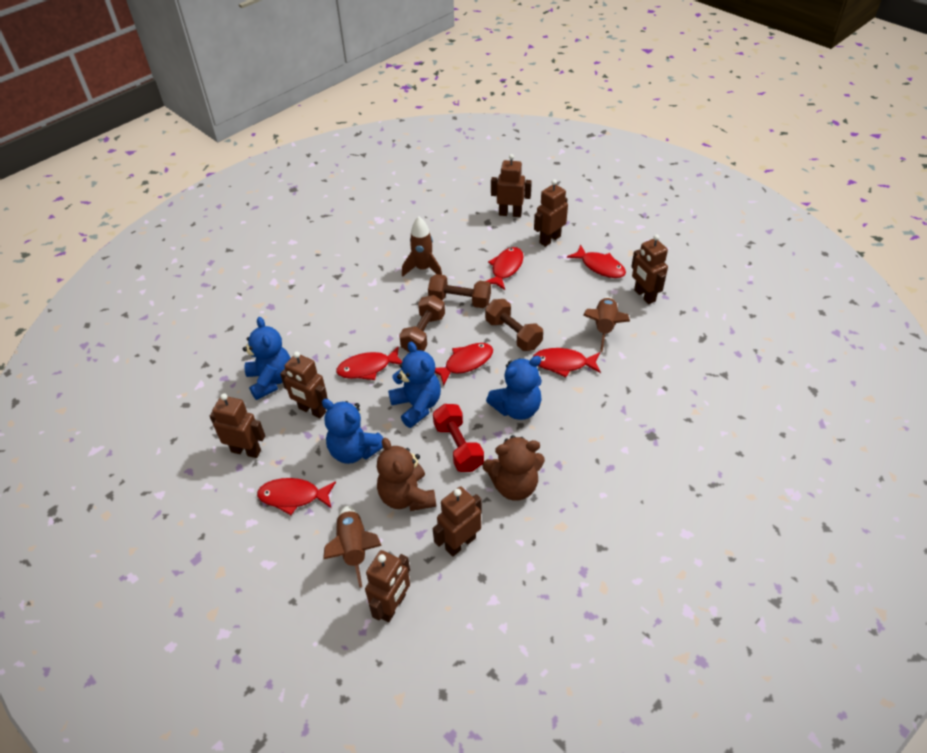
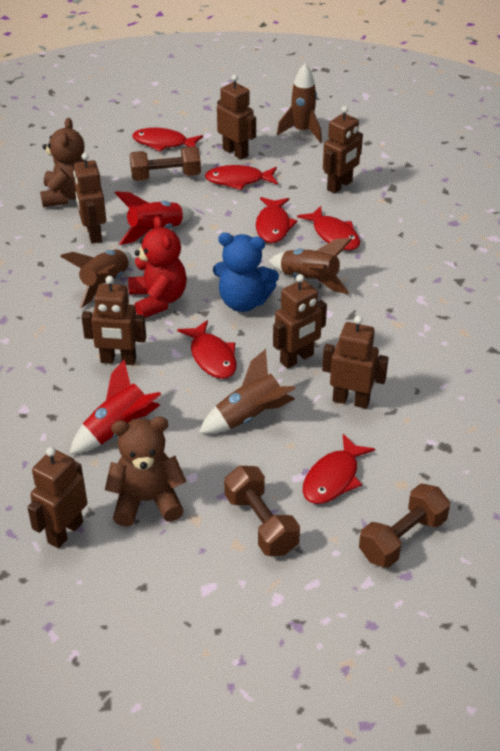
blue teddy bear: 4 -> 1
brown rocket: 3 -> 4
red dumbbell: 1 -> 0
red rocket: 0 -> 2
red teddy bear: 0 -> 1

